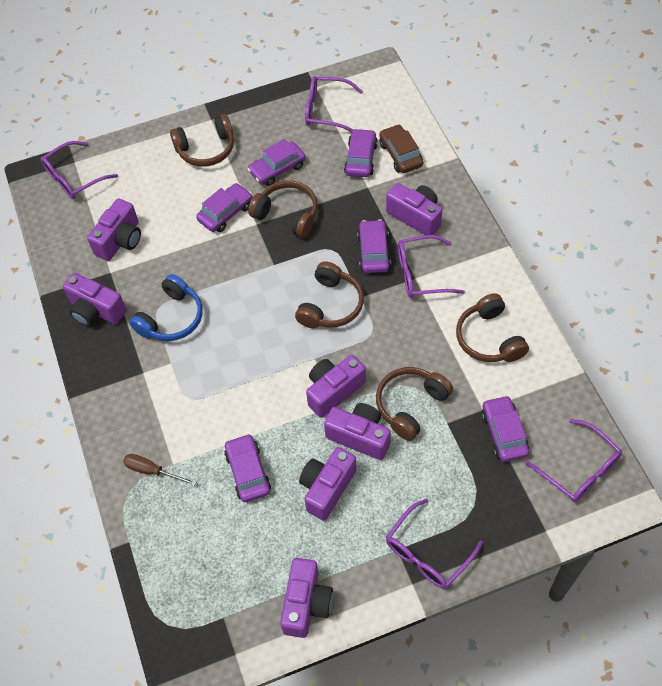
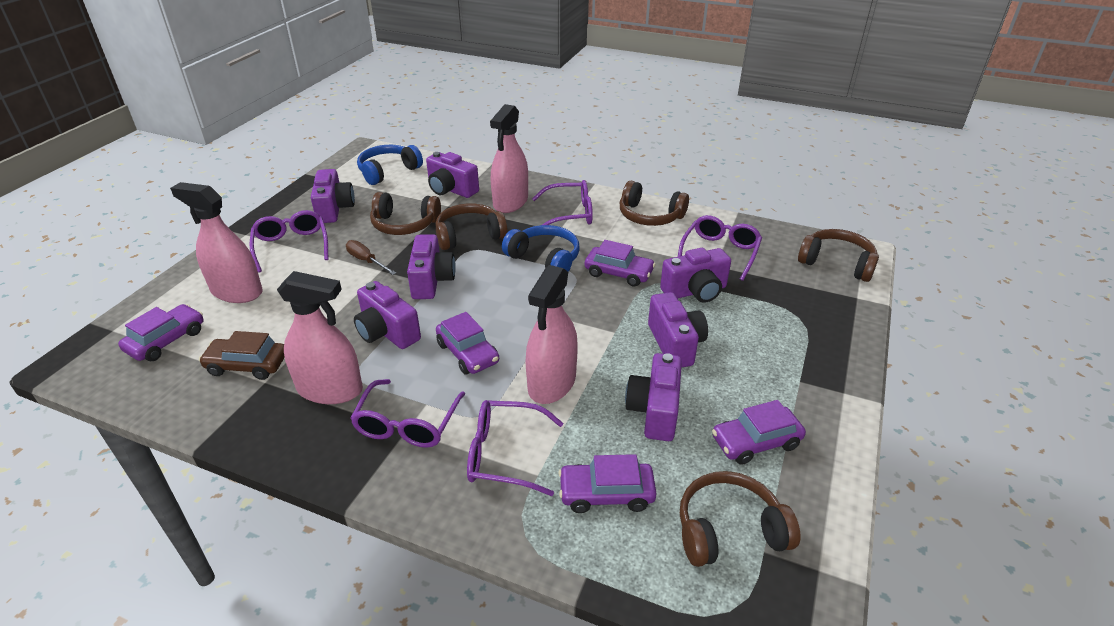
blue headphones: 1 -> 2
pink spray bottle: 0 -> 4
purple car: 6 -> 5

